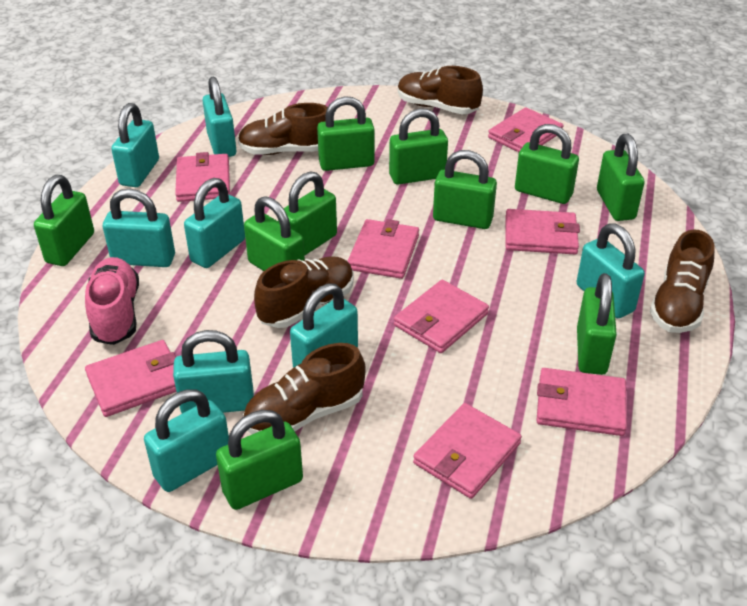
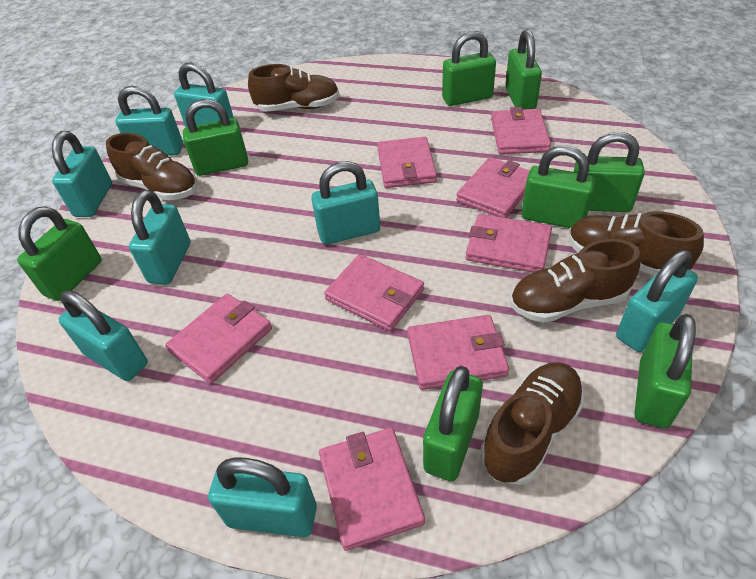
green padlock: 10 -> 8
pink shoe: 1 -> 0

